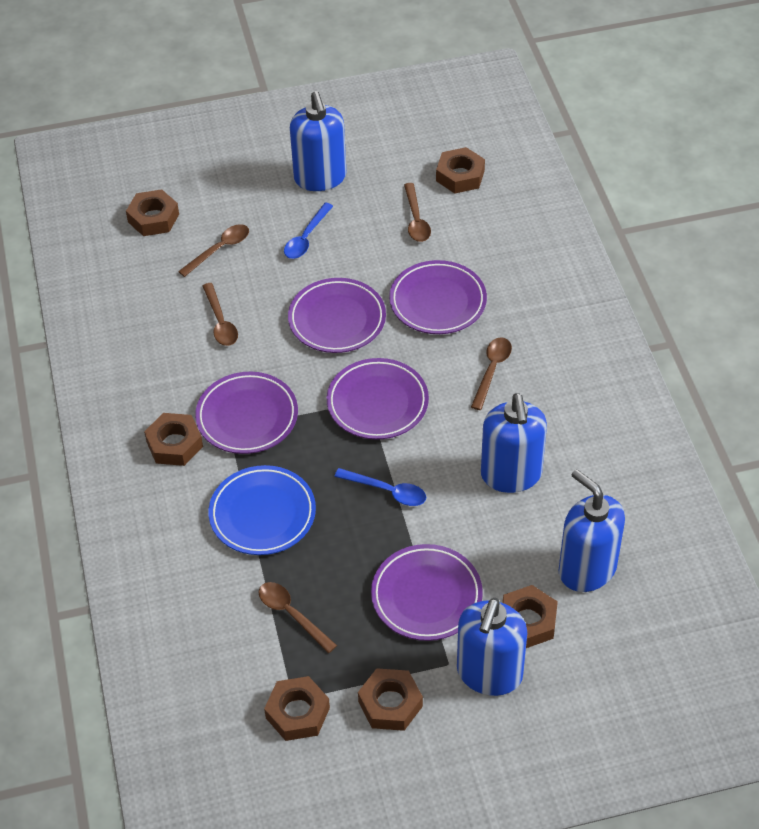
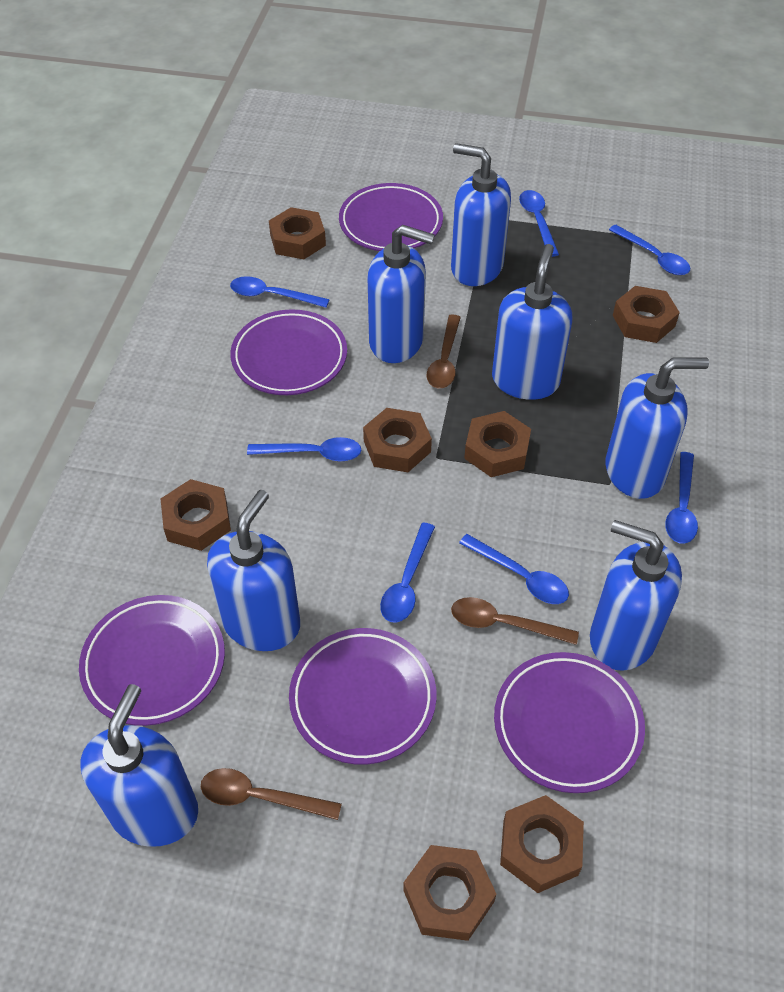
blue plate: 1 -> 0
blue soap dispenser: 4 -> 7
blue spoon: 2 -> 7
brown nut: 6 -> 7
brown spoon: 5 -> 3

